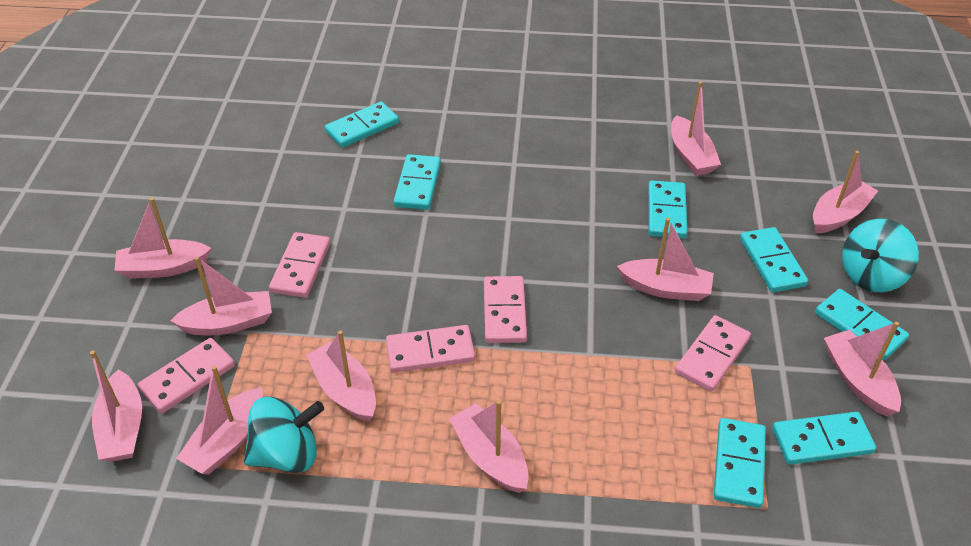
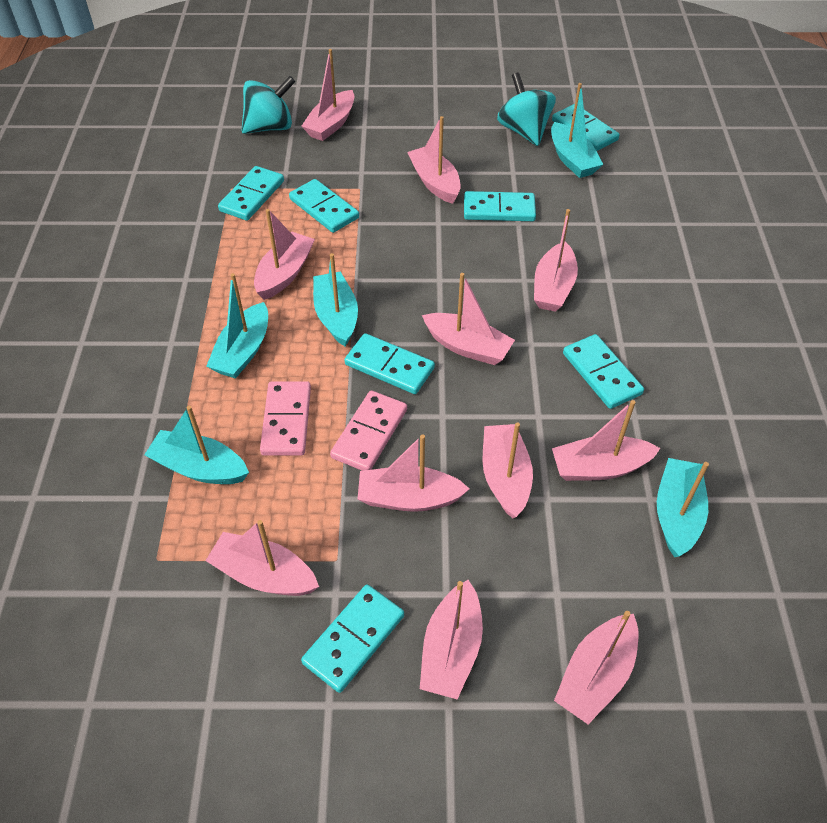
pink boat: 10 -> 11
pink domino: 5 -> 2
turquoise boat: 0 -> 5

